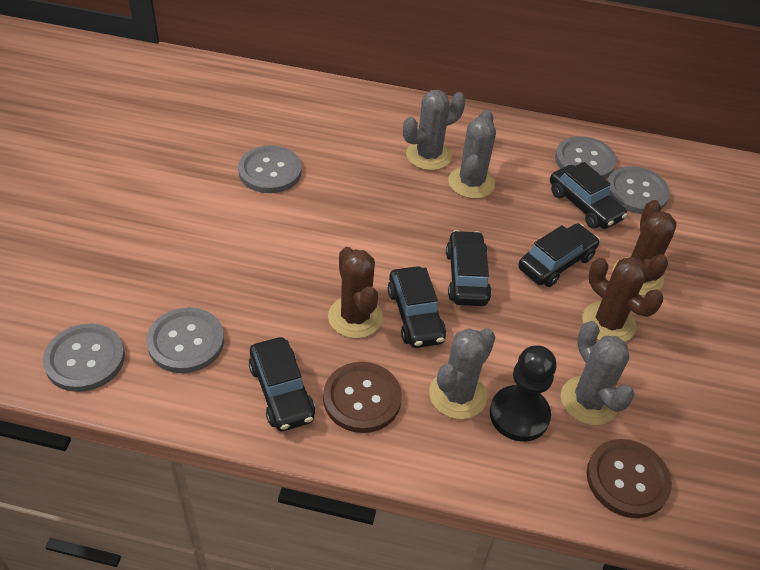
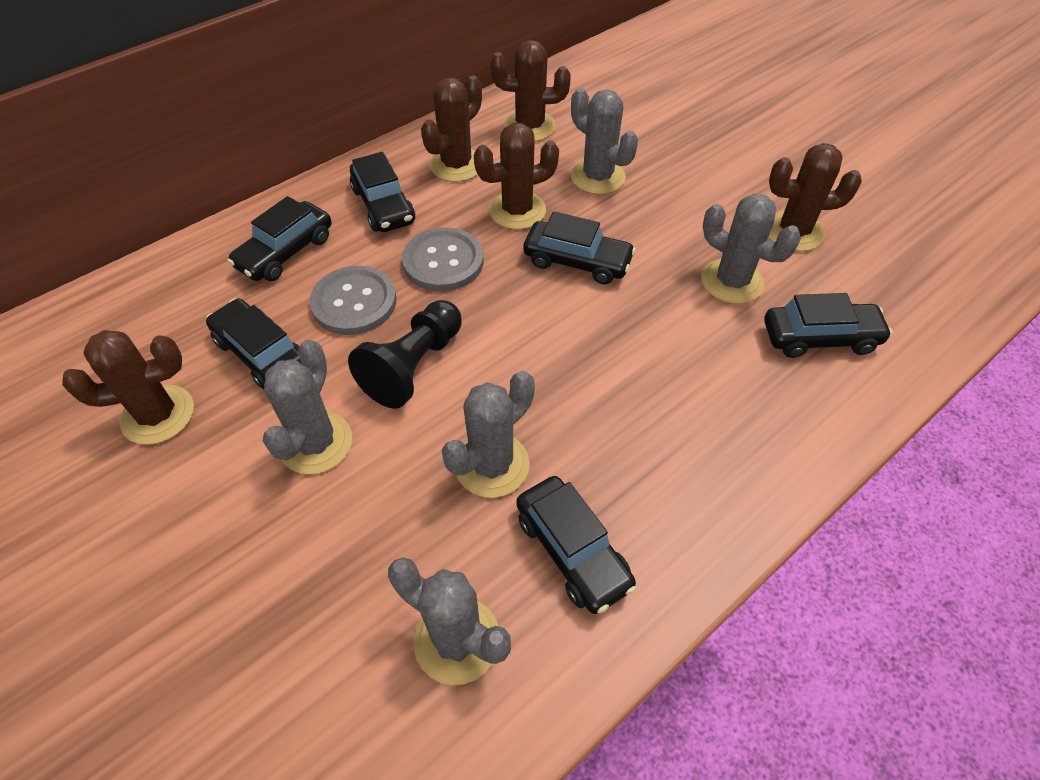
black car: 5 -> 6
brown button: 2 -> 0
brown cactus: 3 -> 5
grey button: 5 -> 2
grey cactus: 4 -> 5

